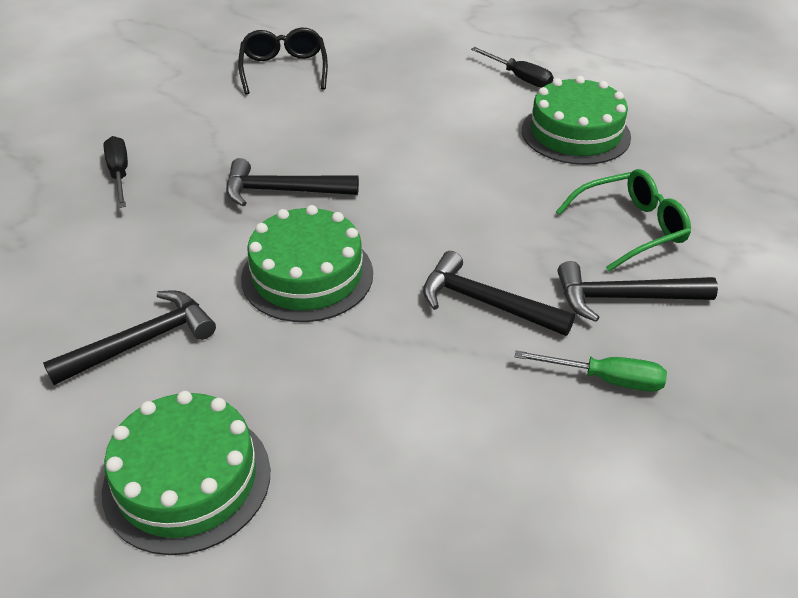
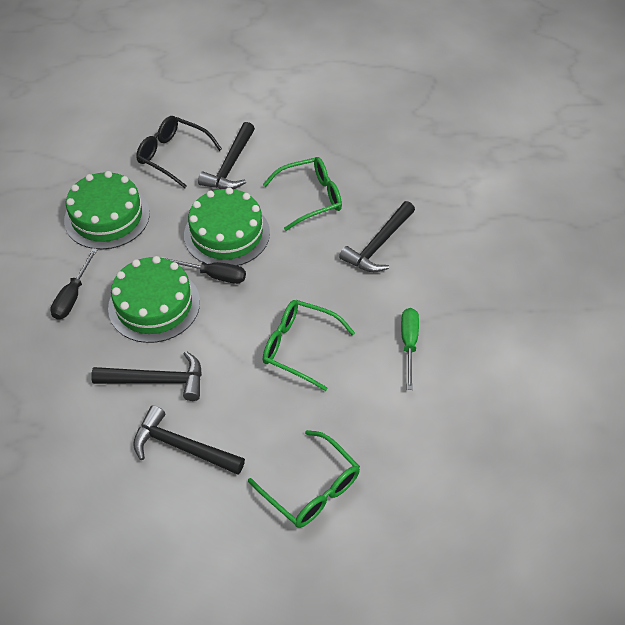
green glasses: 1 -> 3

